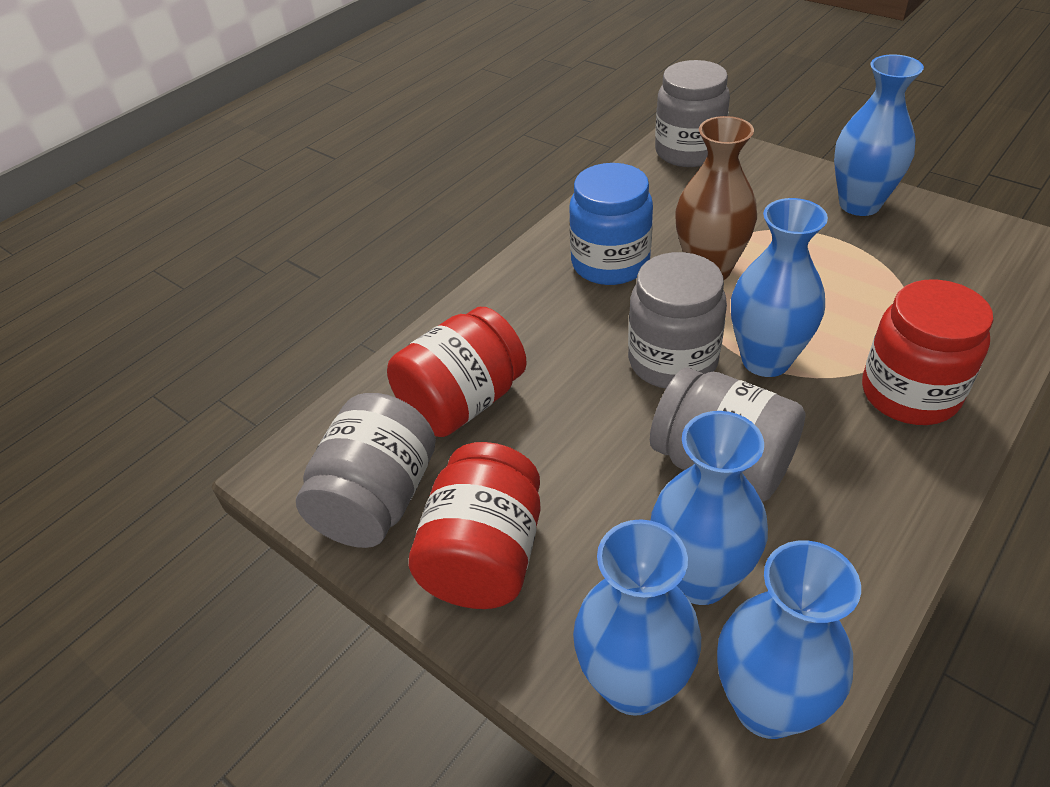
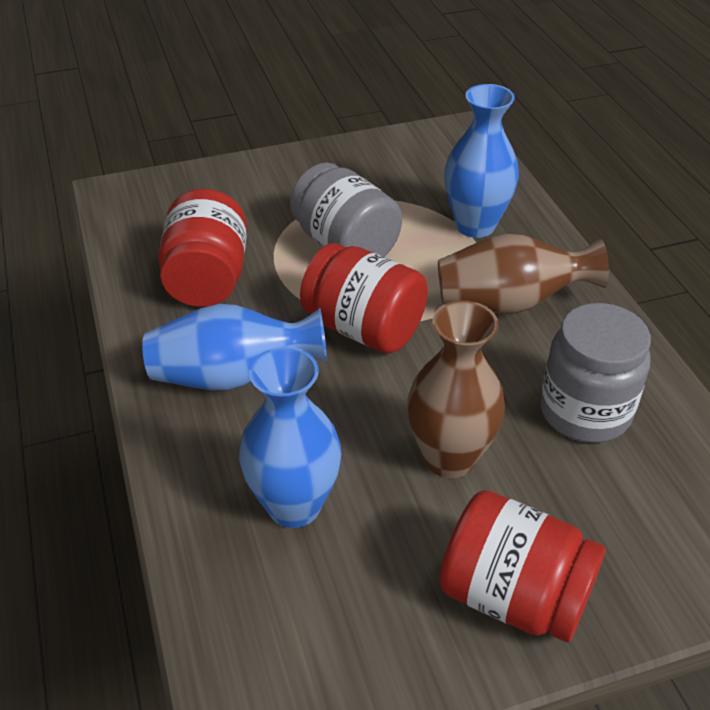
blue jar: 1 -> 0
blue vase: 5 -> 3
brown vase: 1 -> 2
grey jar: 4 -> 2

